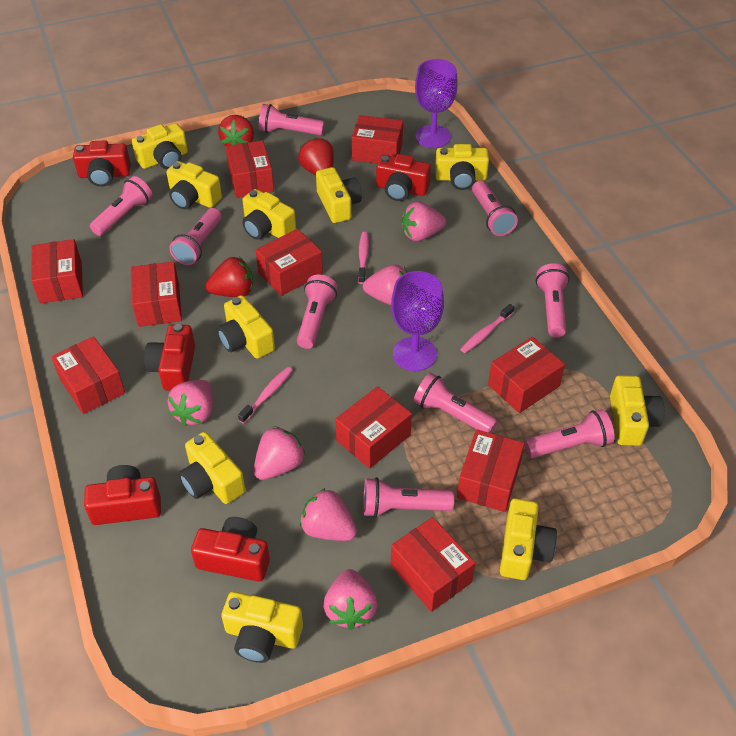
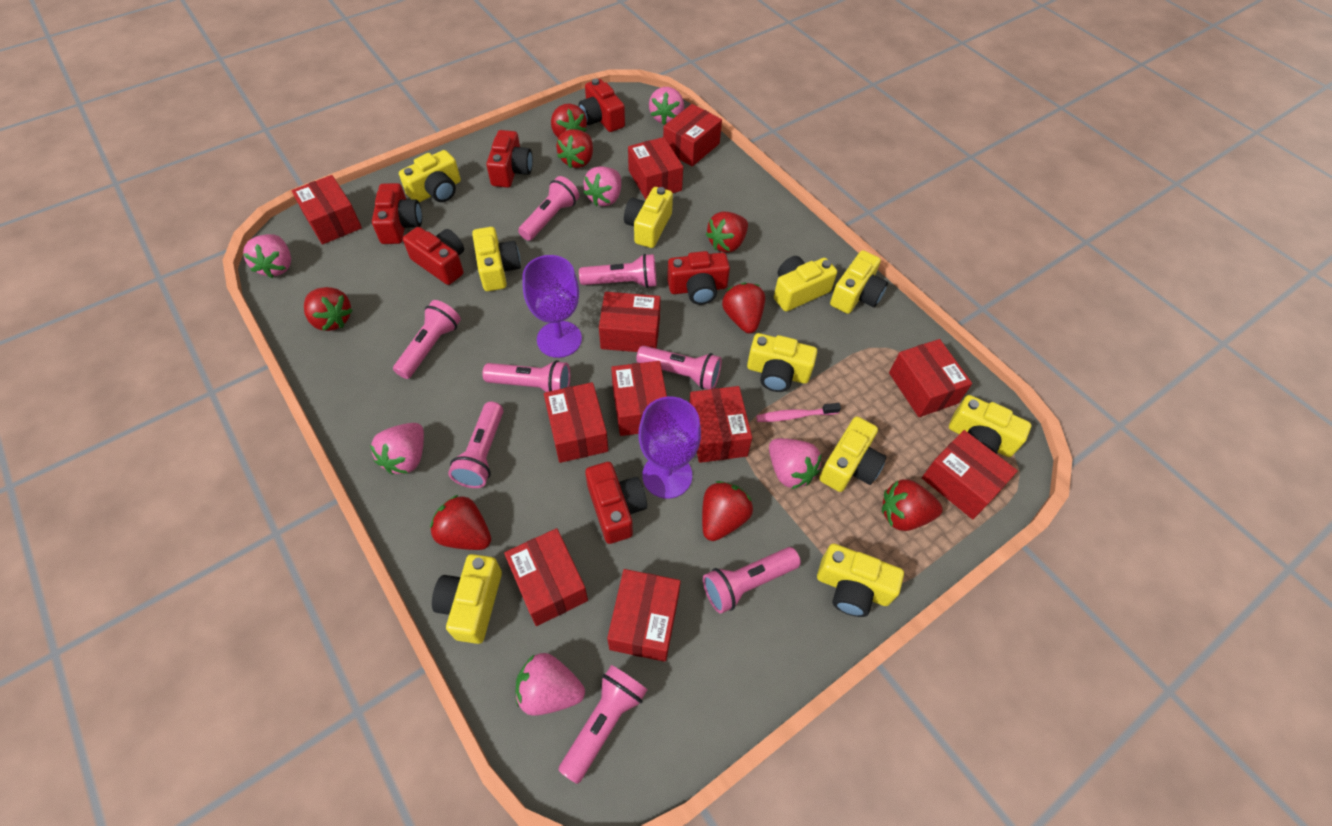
pink flashlight: 9 -> 8
pink toothbrush: 3 -> 1
red box: 10 -> 11
red camera: 5 -> 6
red strawberry: 3 -> 8

